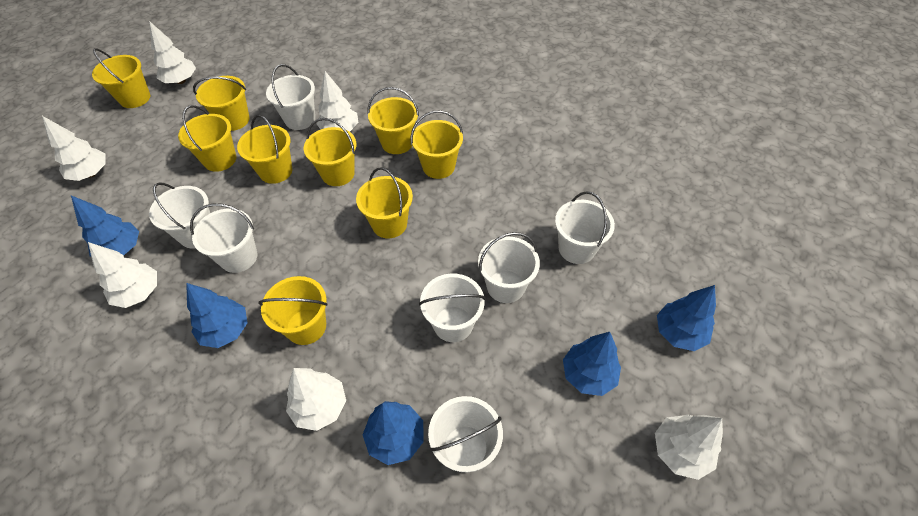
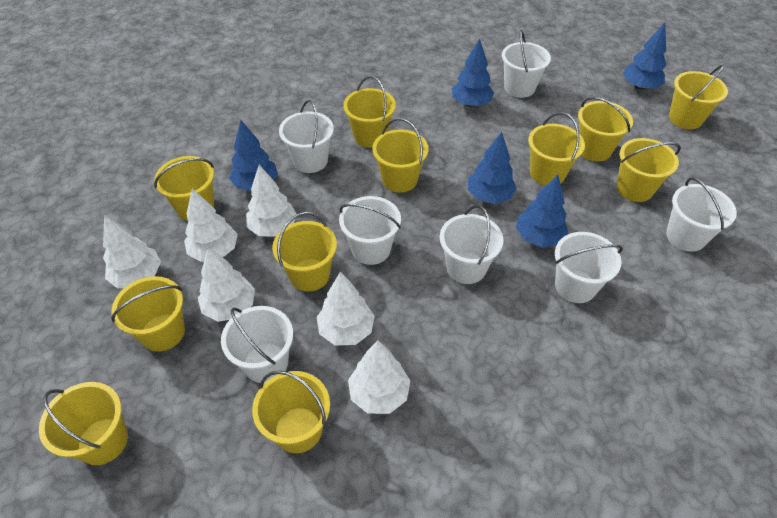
yellow bucket: 9 -> 11

